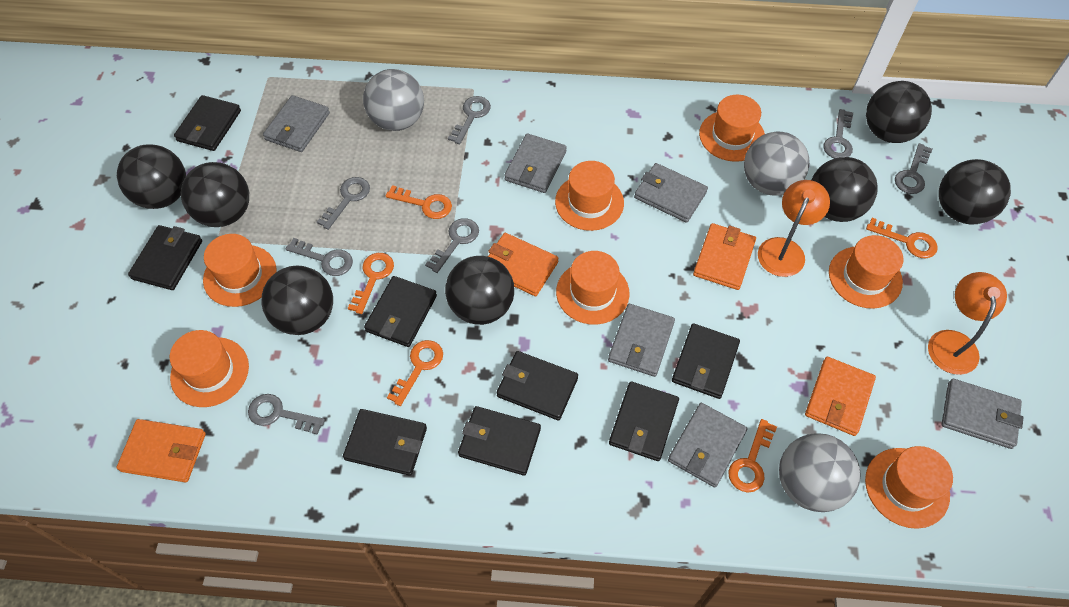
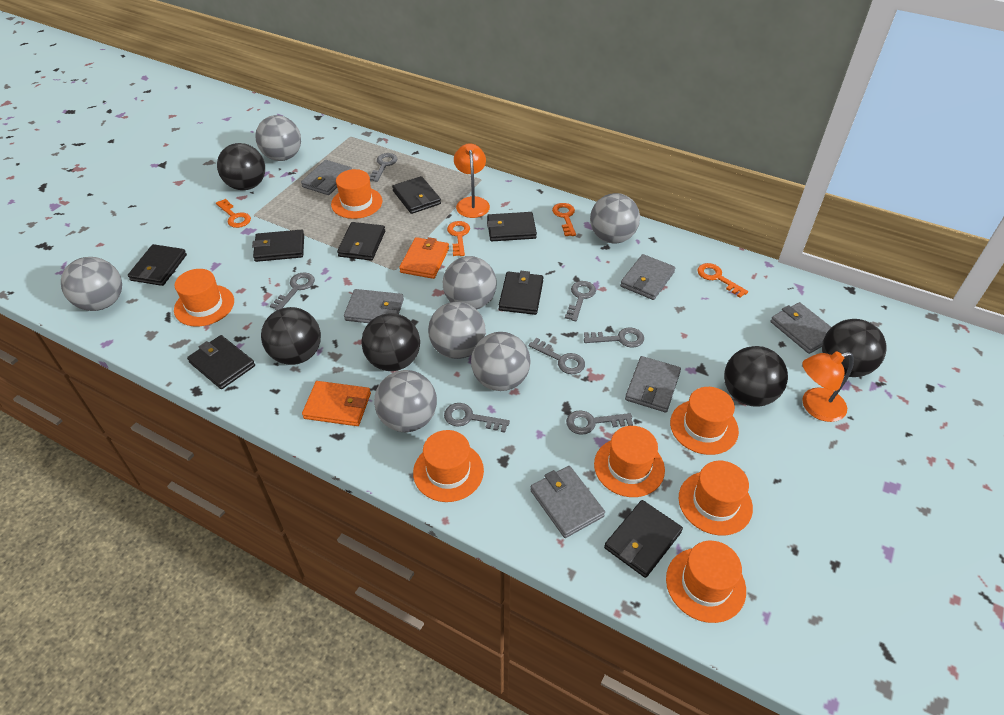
black ball: 7 -> 5
grey ball: 3 -> 7
orange key: 5 -> 4
orange wallet: 4 -> 2

